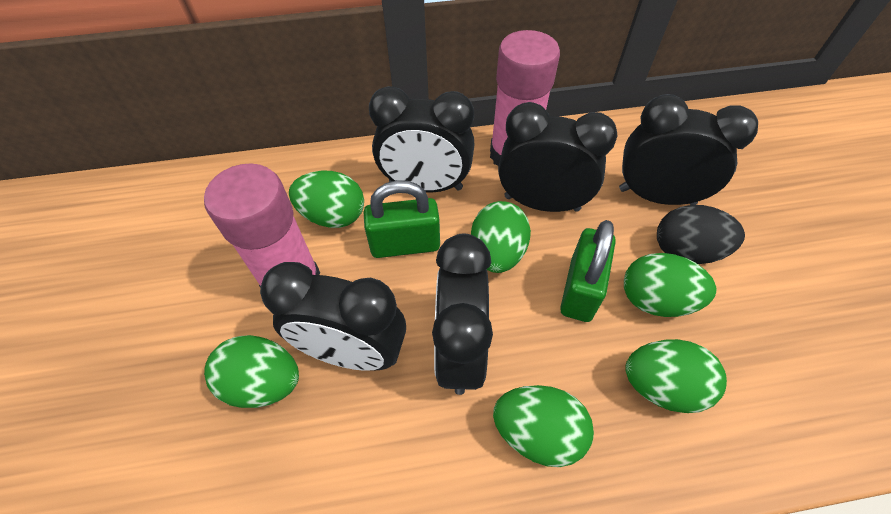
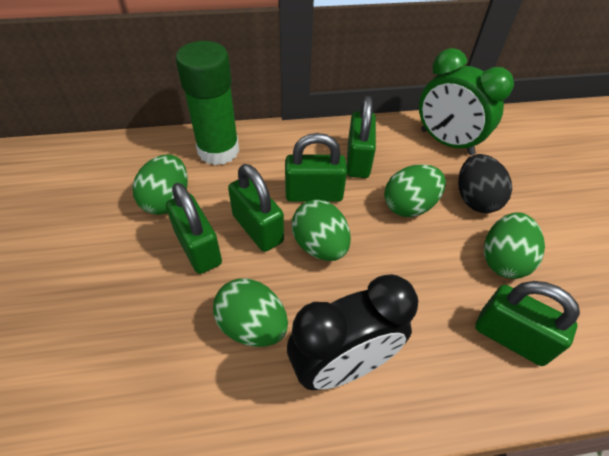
black clock: 5 -> 1
green clock: 0 -> 1
green egg: 6 -> 5
green glue stick: 0 -> 1
green padlock: 2 -> 5
pink glue stick: 2 -> 0

